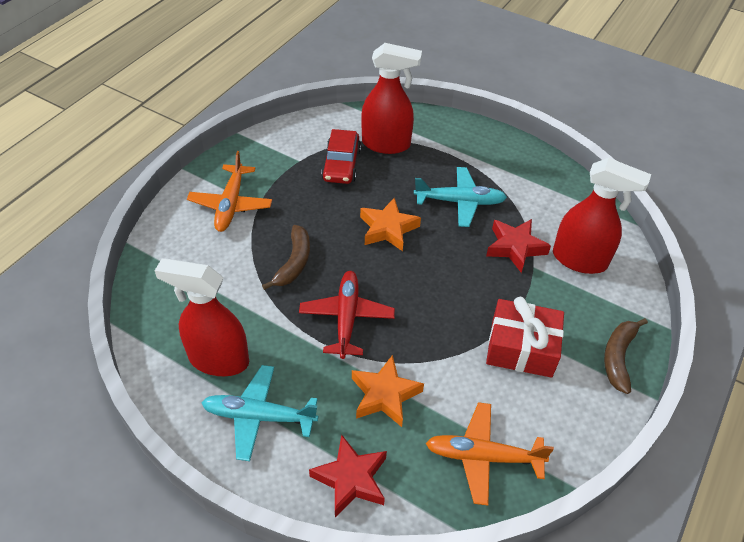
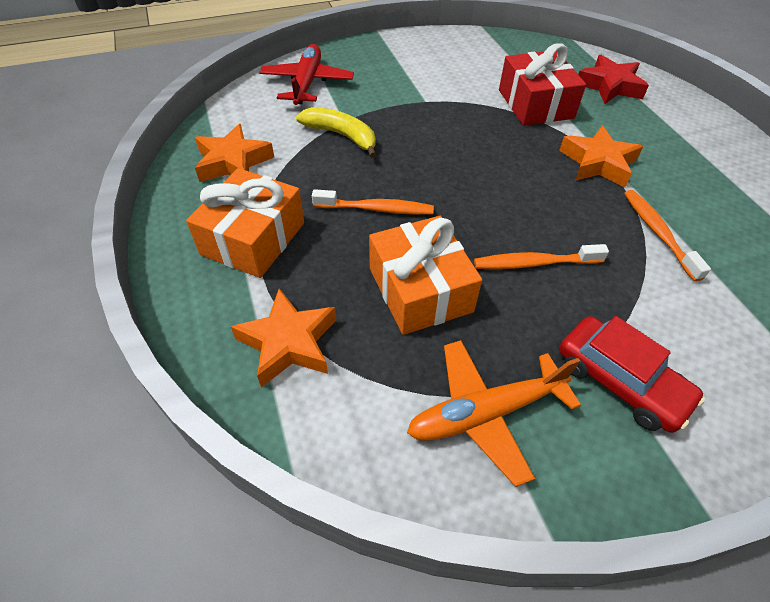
brown banana: 2 -> 0
orange gift: 0 -> 2
orange plane: 2 -> 1
orange star: 2 -> 3
orange toothbrush: 0 -> 3
red spray bottle: 3 -> 0
red star: 2 -> 1
turquoise plane: 2 -> 0
yellow banana: 0 -> 1

